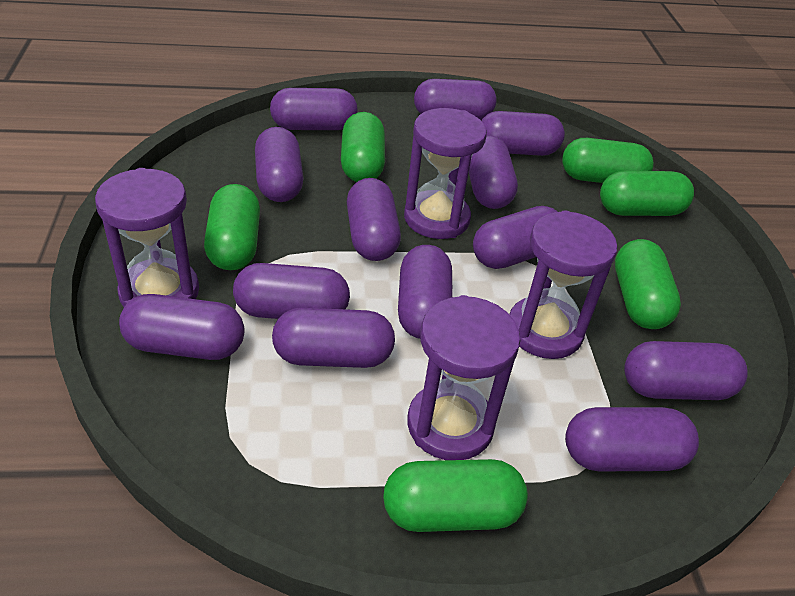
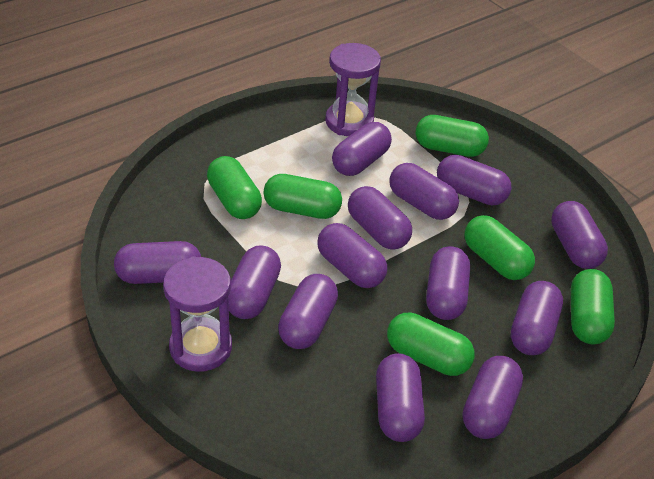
purple hourglass: 4 -> 2

